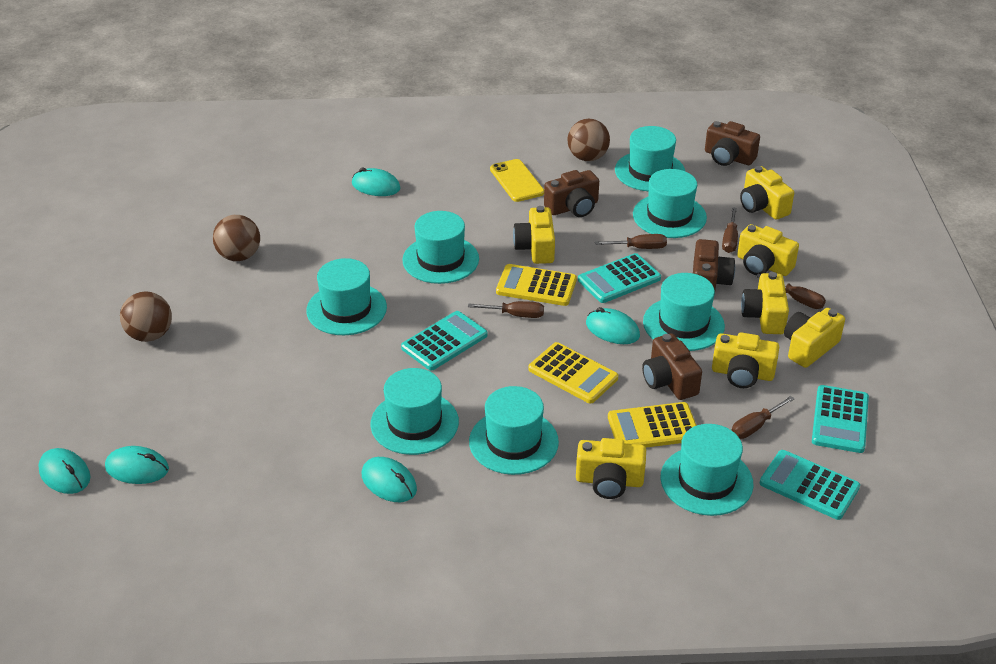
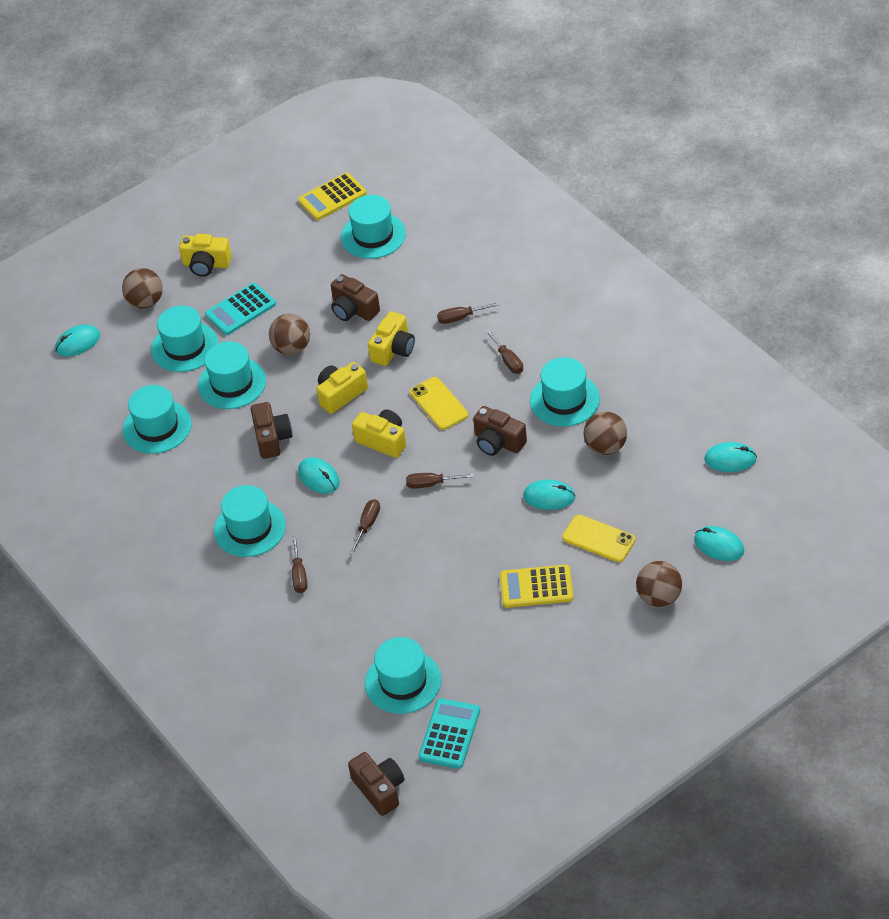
brown ball: 3 -> 4
turquoise calculator: 4 -> 2
turquoise hat: 8 -> 7
yellow calculator: 3 -> 2
yellow camera: 7 -> 4
yellow phone: 1 -> 2

